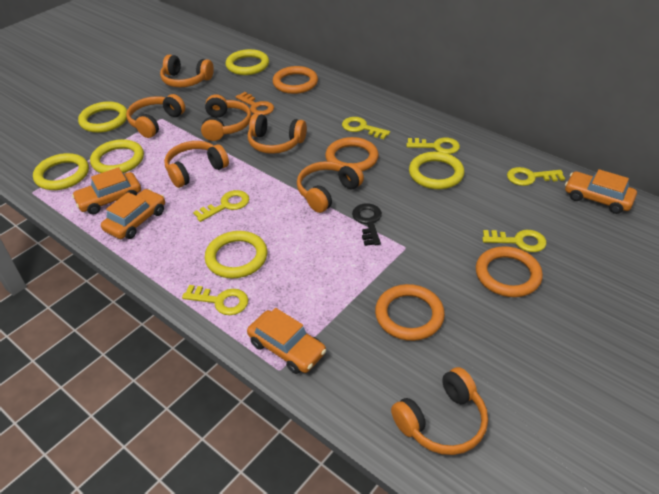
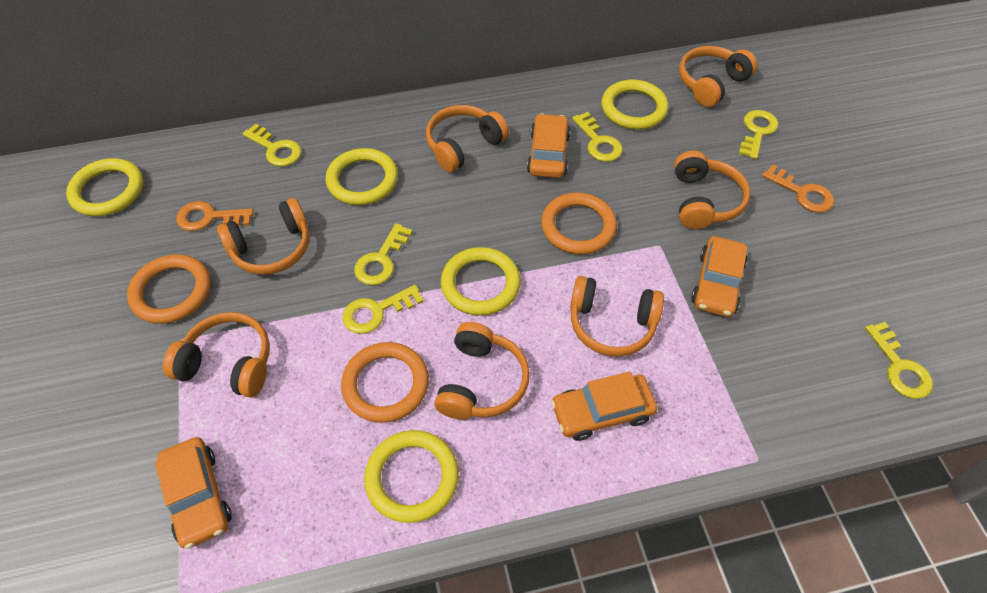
black key: 1 -> 0
orange key: 1 -> 2
orange ring: 4 -> 3
yellow ring: 6 -> 5

